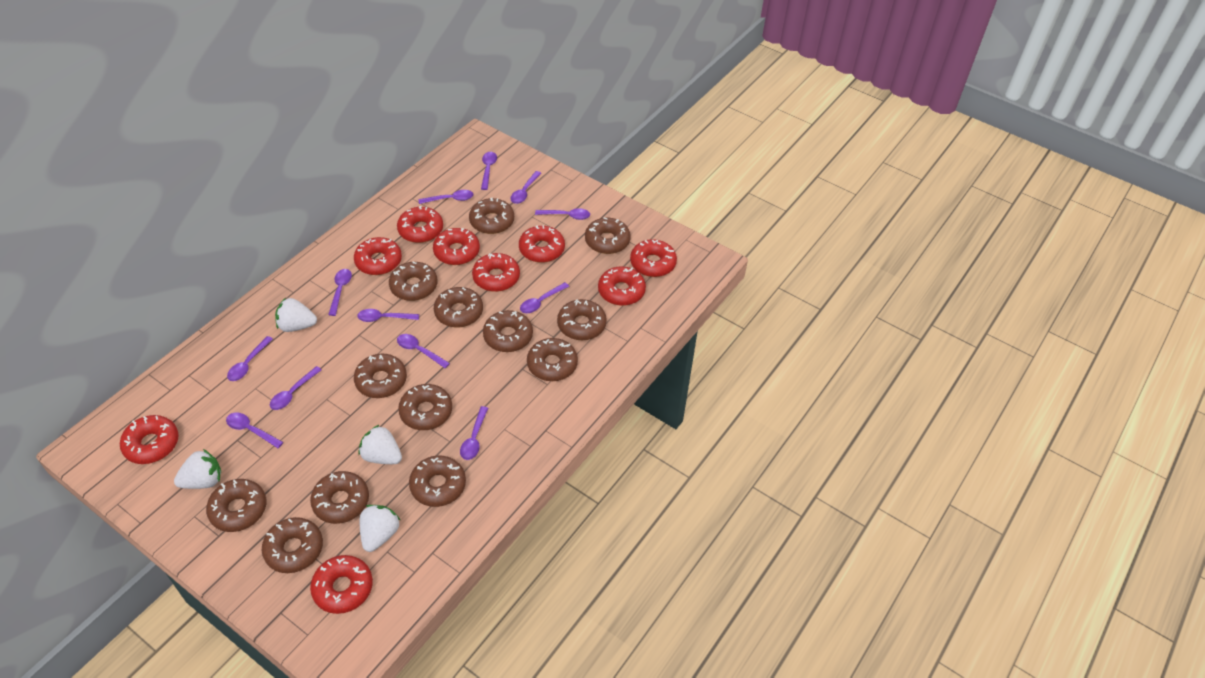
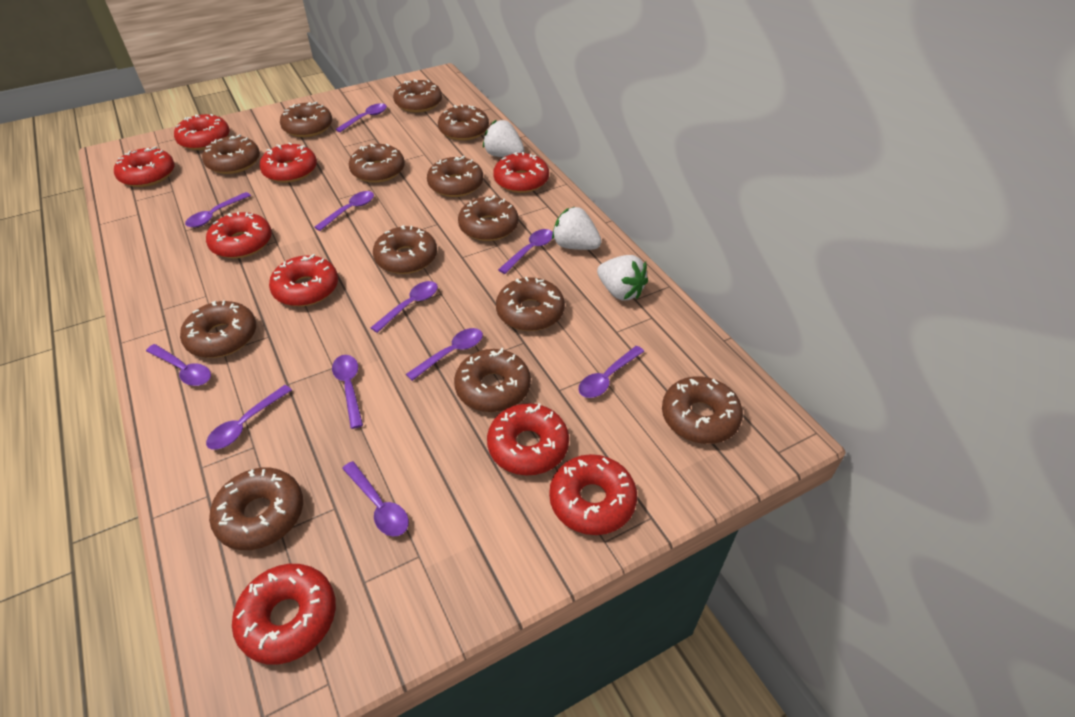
purple spoon: 12 -> 11
white strawberry: 4 -> 3

